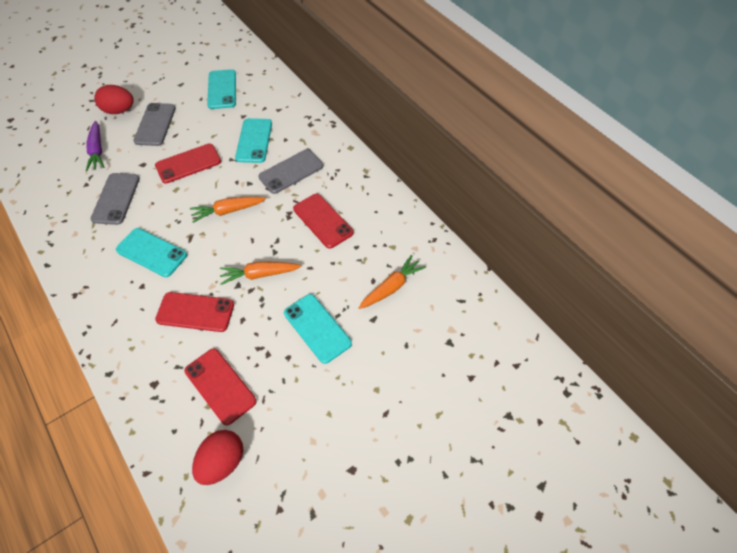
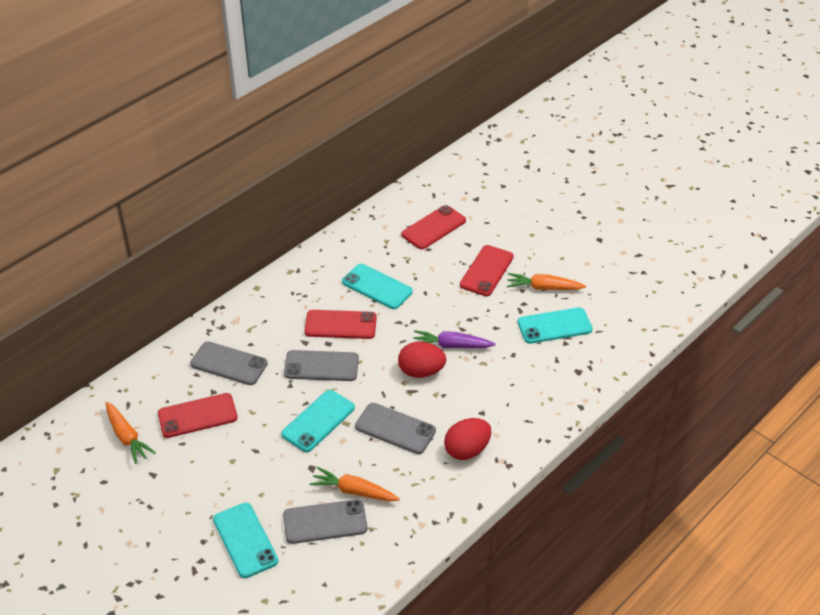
grey phone: 3 -> 4

